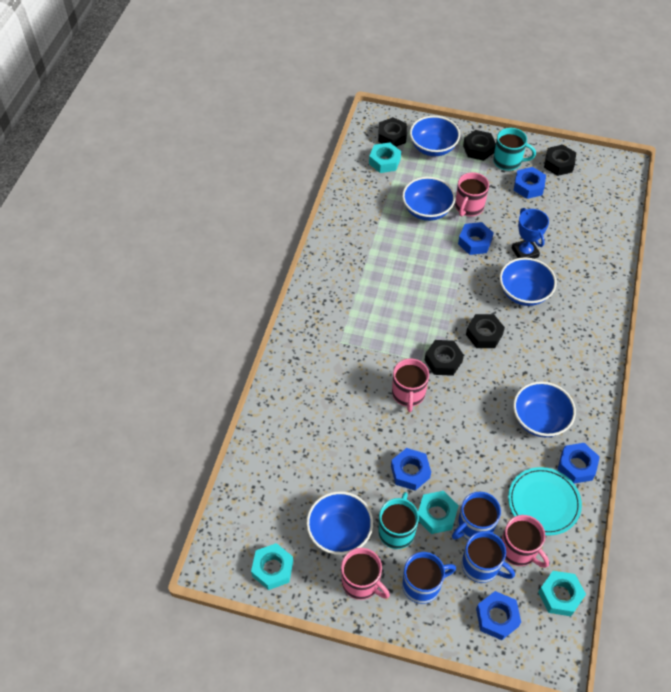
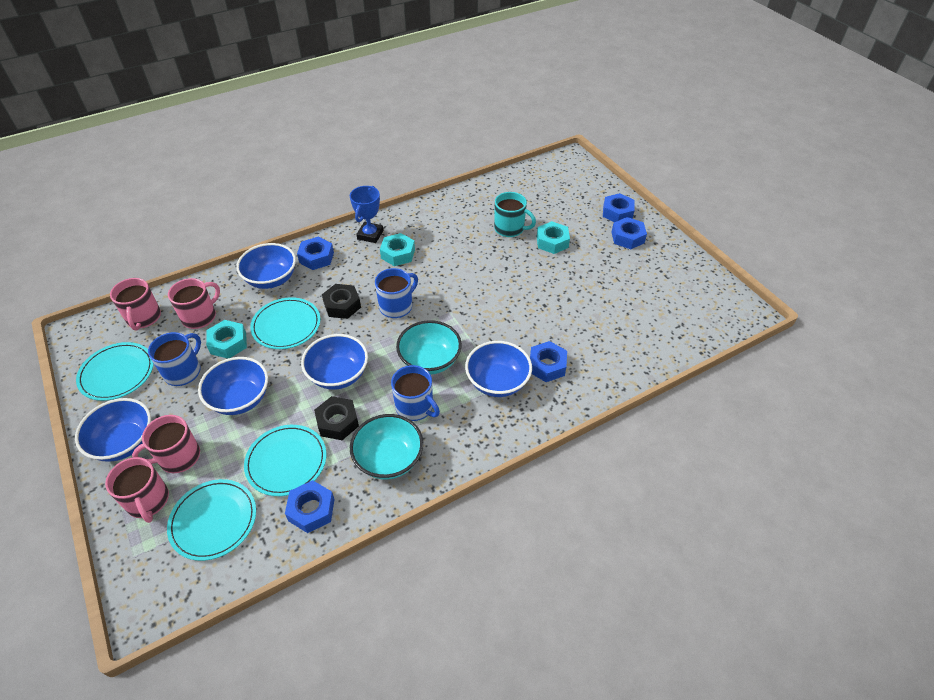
black nut: 5 -> 2
turquoise bowl: 0 -> 2
turquoise mug: 2 -> 1
turquoise nut: 4 -> 3
turquoise plate: 1 -> 4

